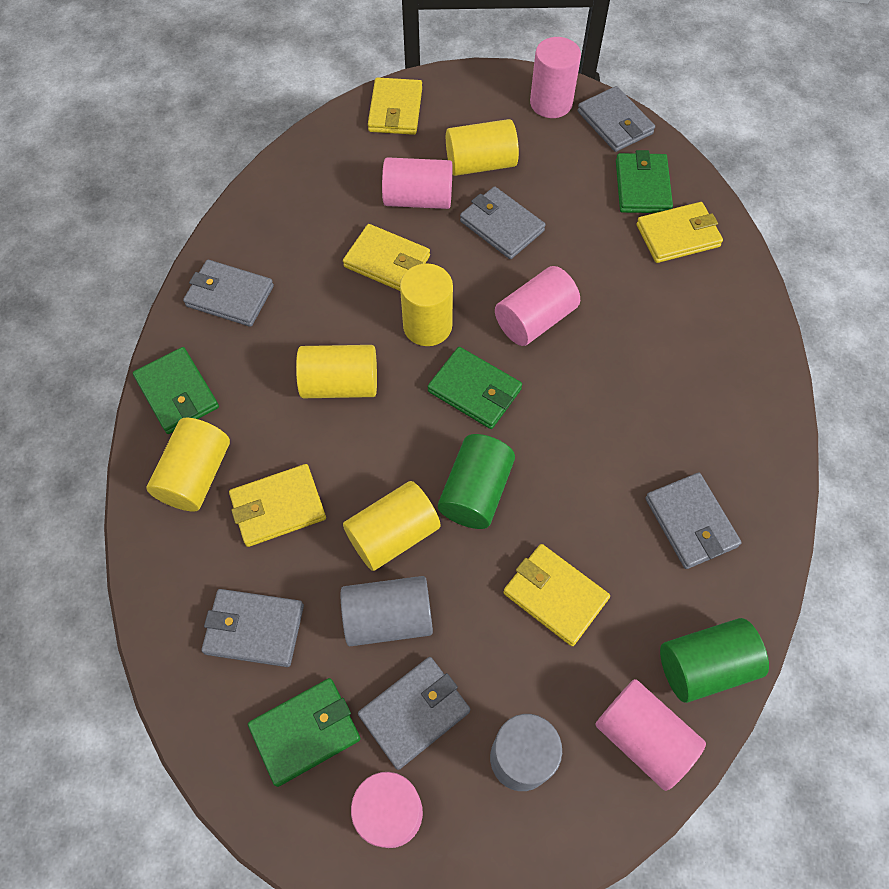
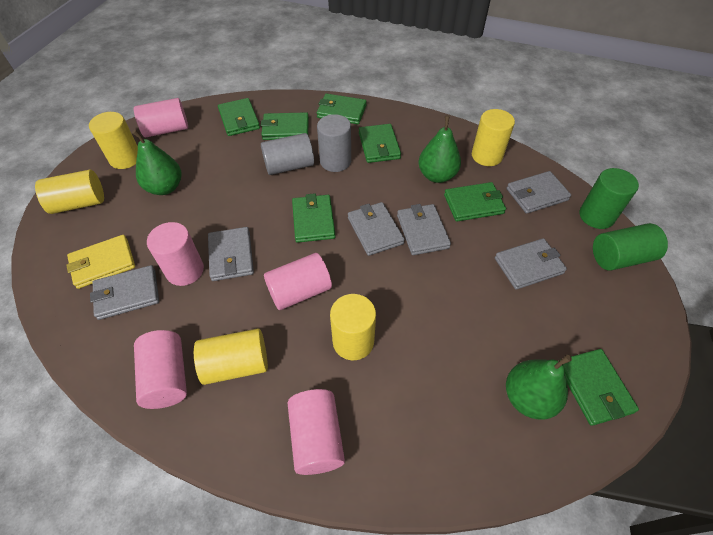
green pear: 0 -> 3
green wallet: 4 -> 7
yellow wallet: 5 -> 1

